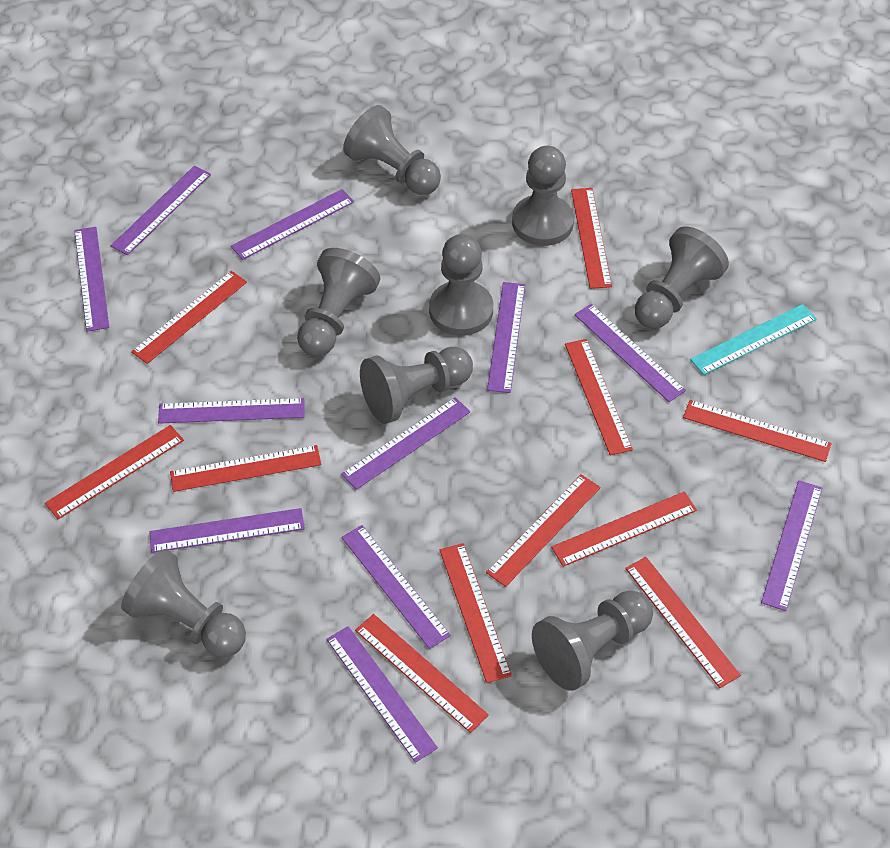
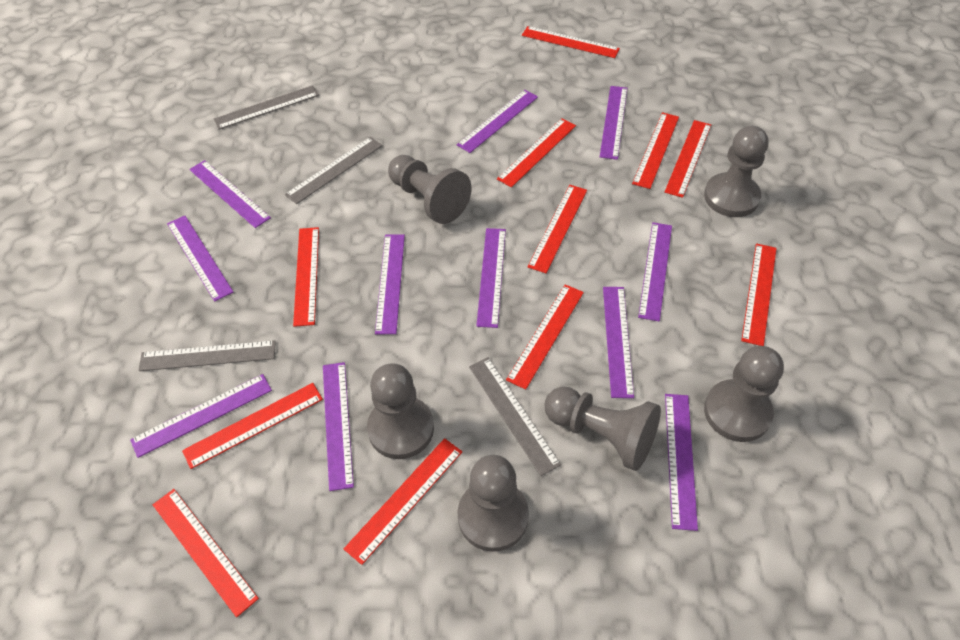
grey pawn: 8 -> 6
grey ruler: 0 -> 4
turquoise ruler: 1 -> 0

